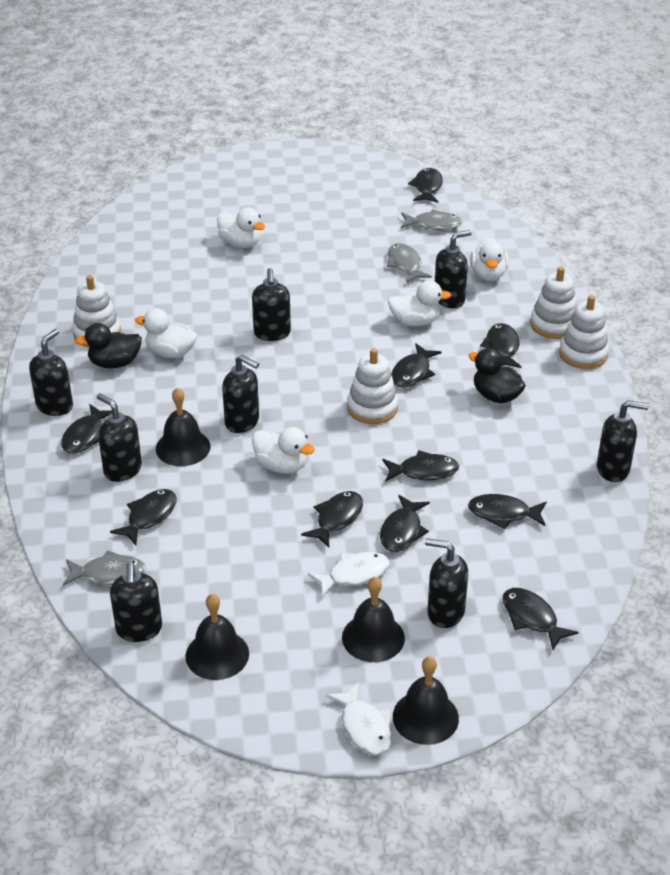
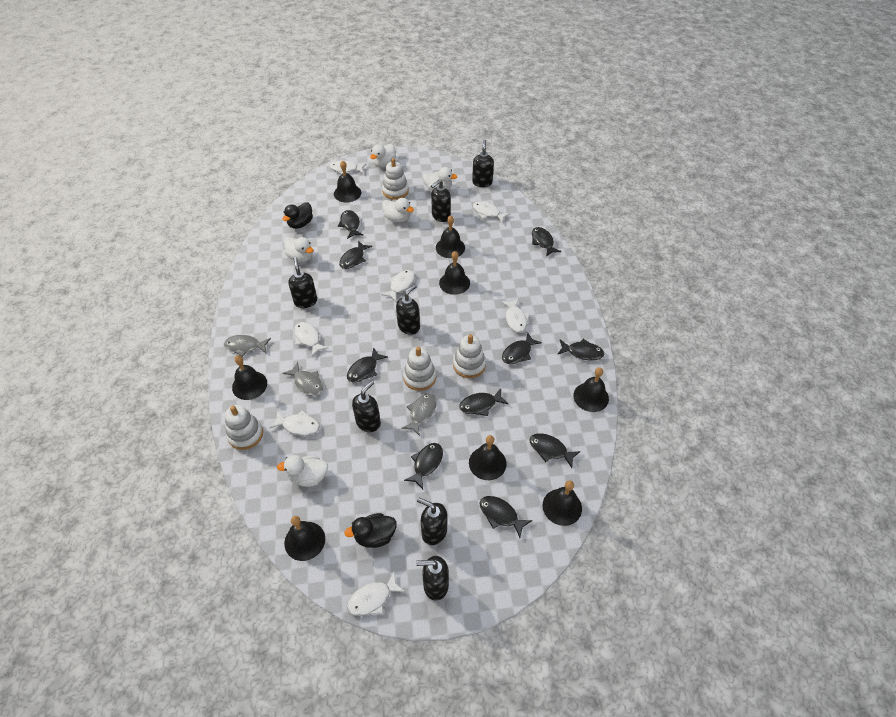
black bell: 4 -> 8
black soap dispenser: 8 -> 7
white fish: 2 -> 7

